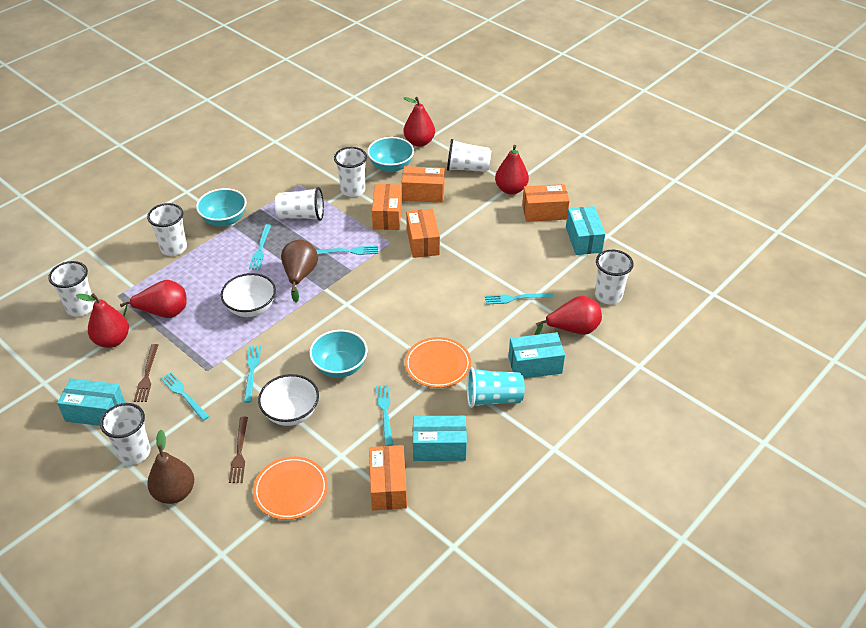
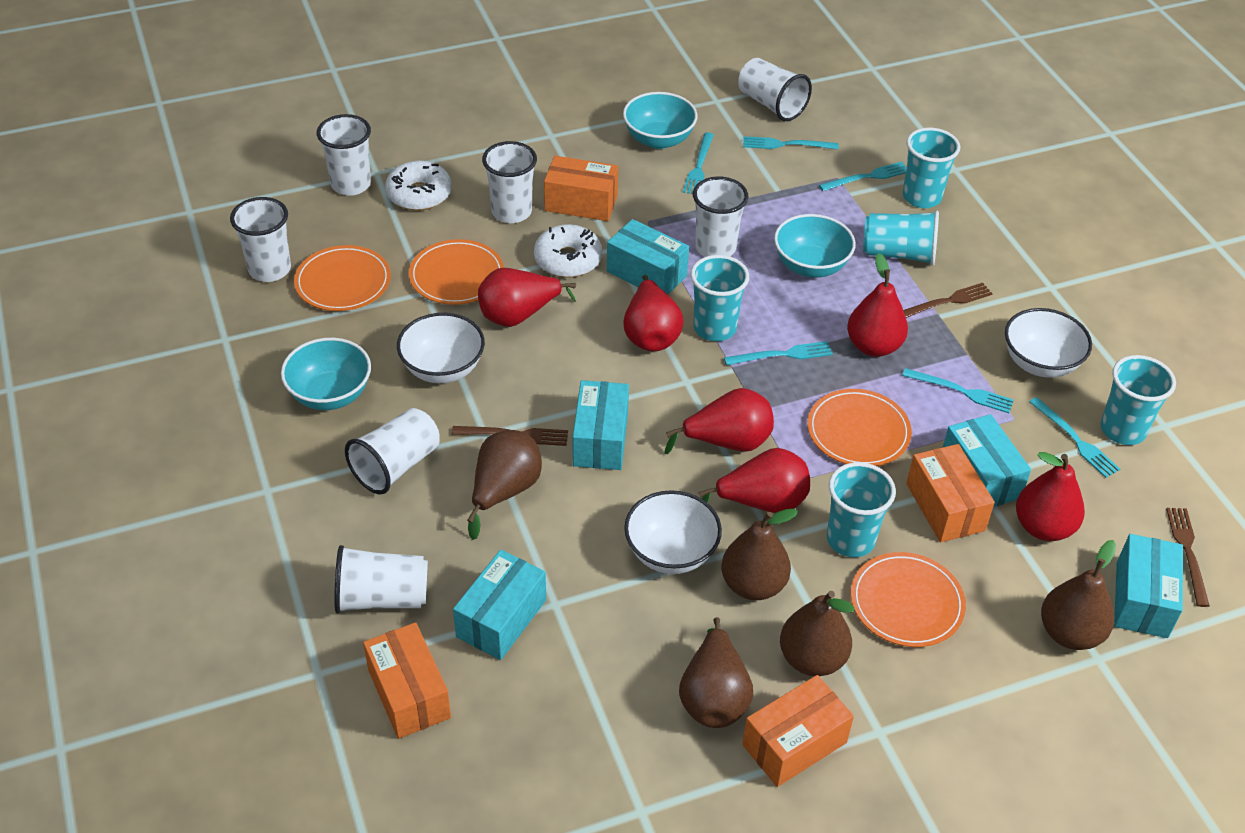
brown fork: 2 -> 3
brown pear: 2 -> 5
orange box: 5 -> 4
orange plate: 2 -> 4
red pear: 5 -> 6
turquoise box: 4 -> 5
turquoise cup: 1 -> 5
white bowl: 2 -> 3
white donut: 0 -> 2

